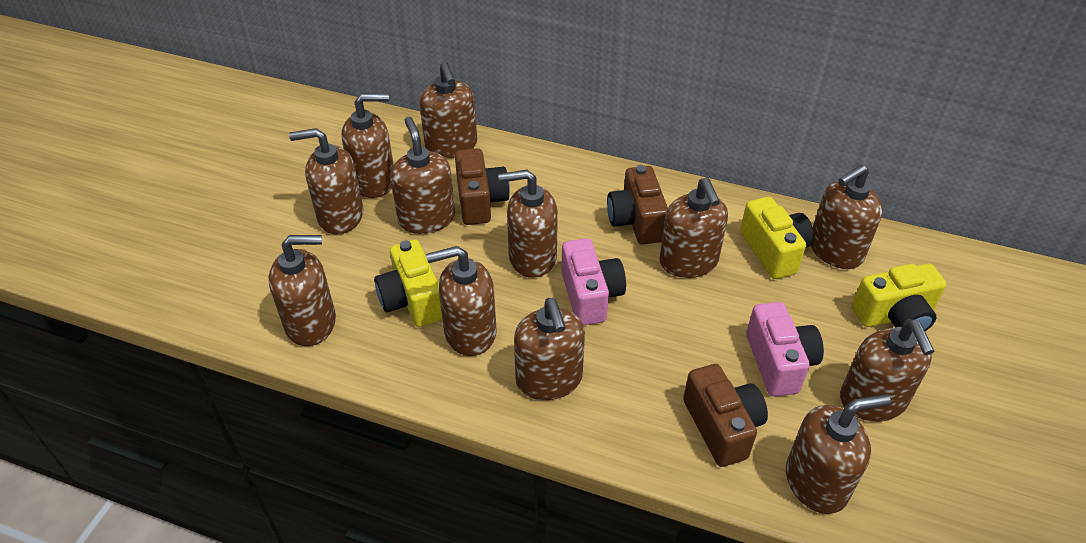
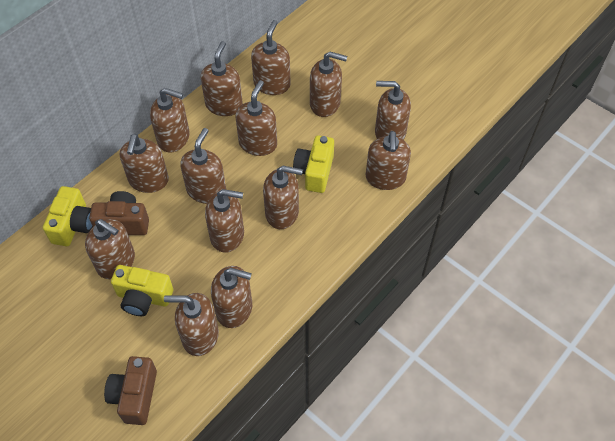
brown camera: 3 -> 2
brown soap dispenser: 12 -> 14
pink camera: 2 -> 0

